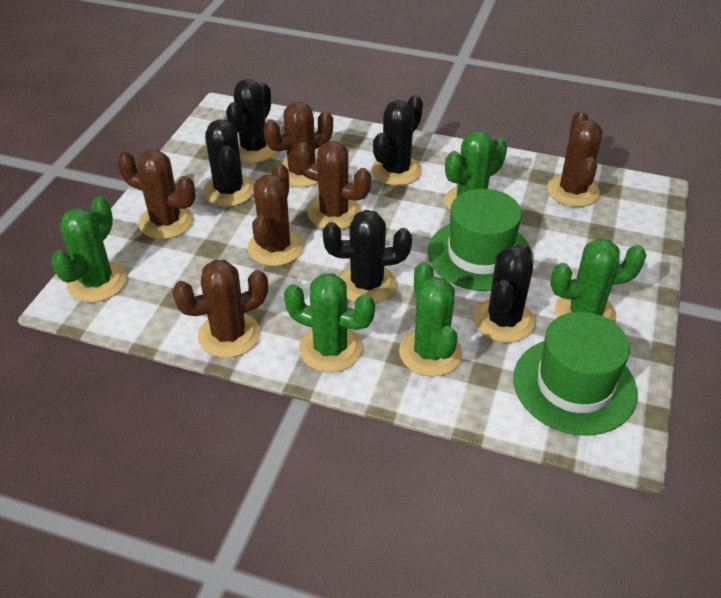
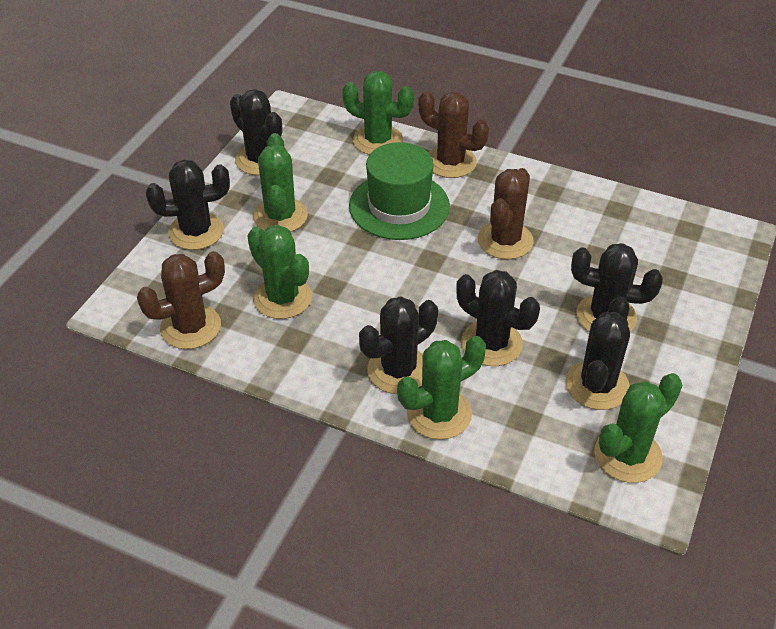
black cactus: 5 -> 6
brown cactus: 6 -> 3
green hat: 2 -> 1

